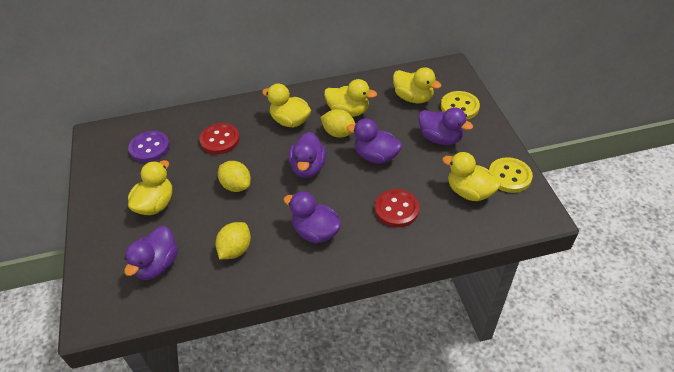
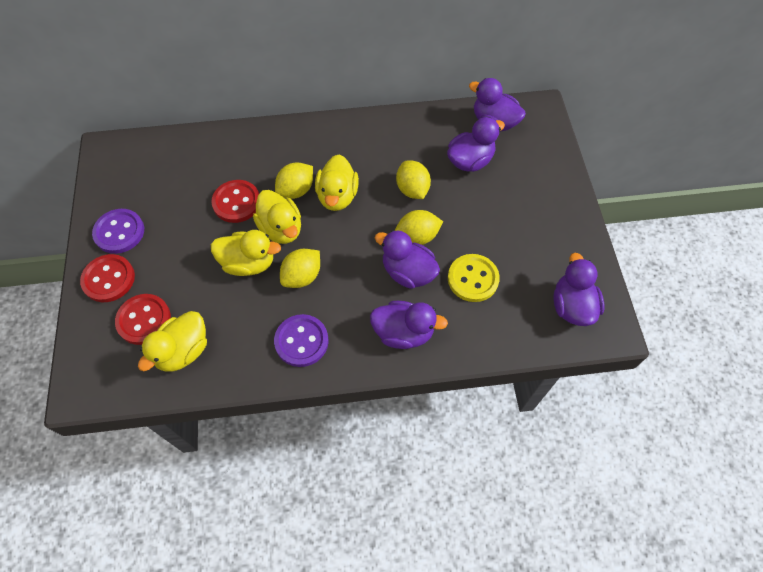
purple button: 1 -> 2
red button: 2 -> 3
yellow button: 2 -> 1
yellow duck: 5 -> 4
yellow lemon: 3 -> 4

